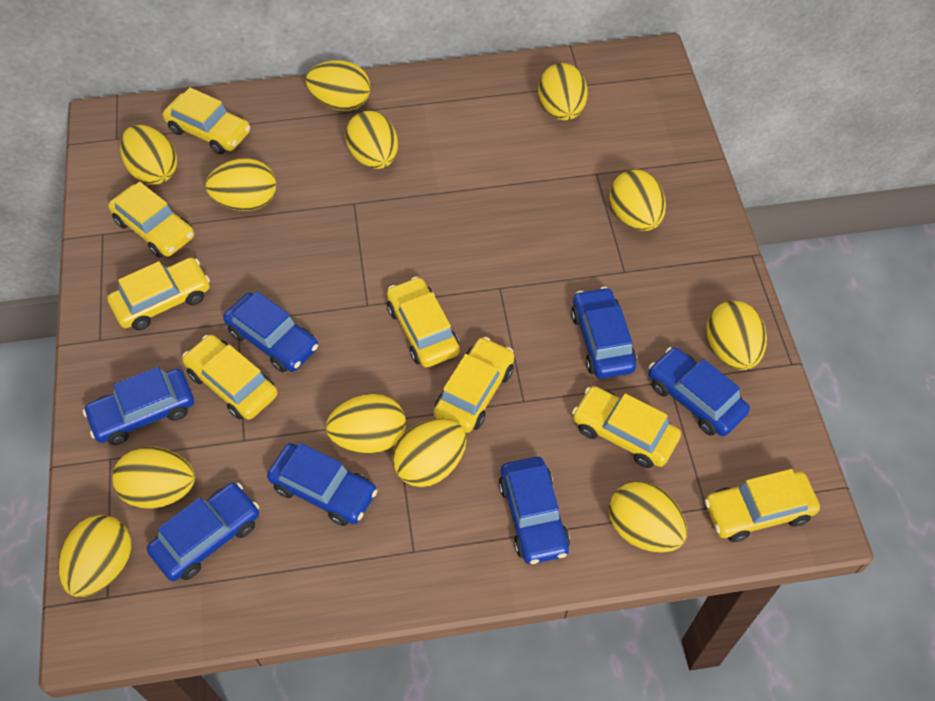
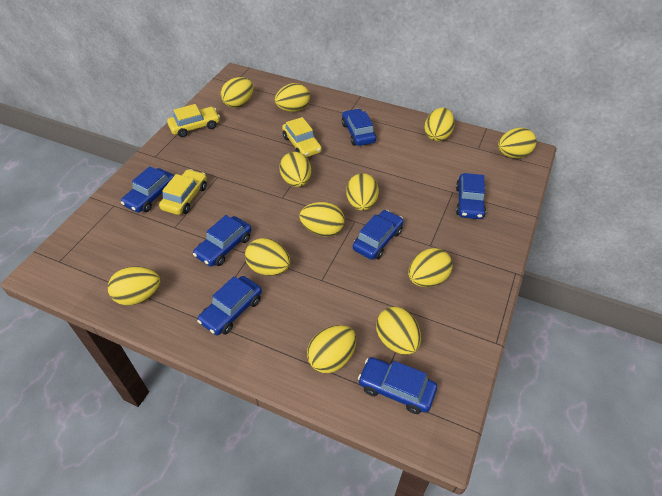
yellow car: 8 -> 3

